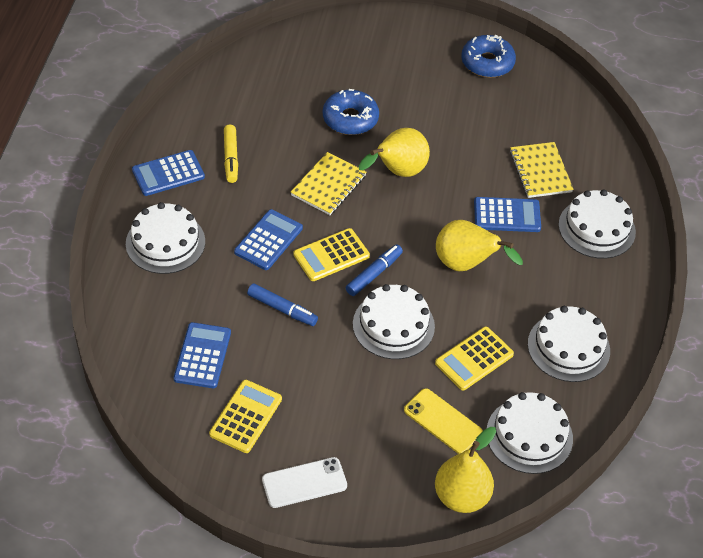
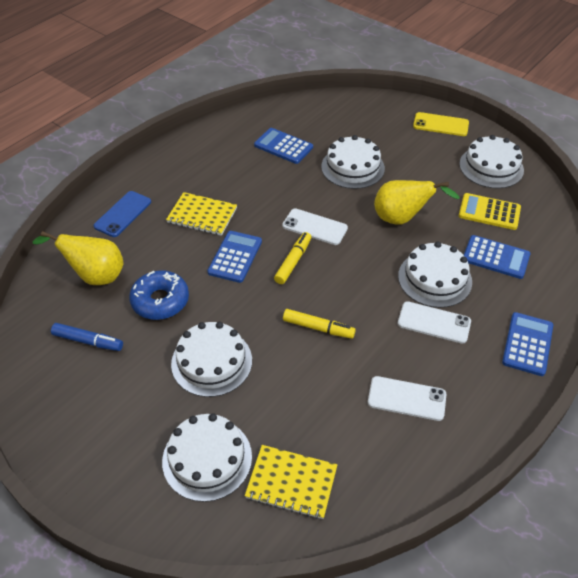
blue donut: 2 -> 1
blue marker: 2 -> 1
blue phone: 0 -> 1
white phone: 1 -> 3
yellow calculator: 3 -> 1
yellow marker: 1 -> 2
yellow pear: 3 -> 2

